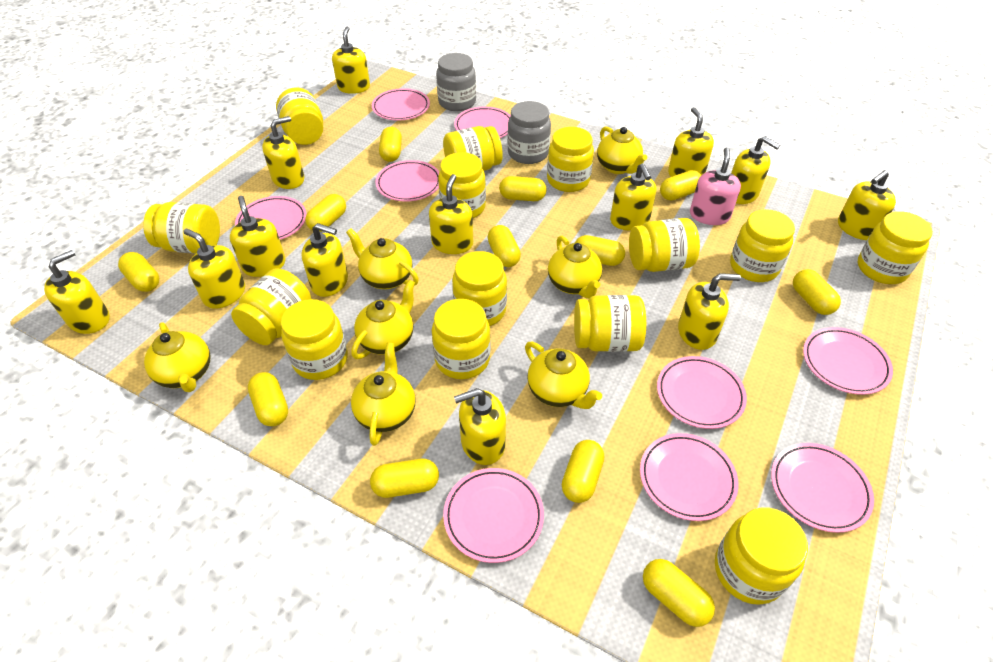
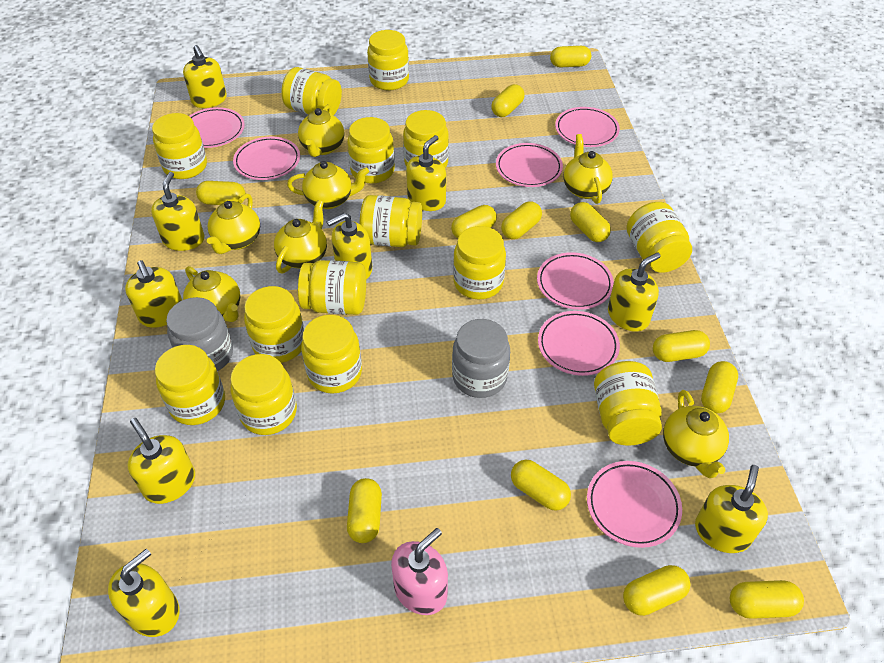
pink plate: 9 -> 7
yellow soap dispenser: 13 -> 9

